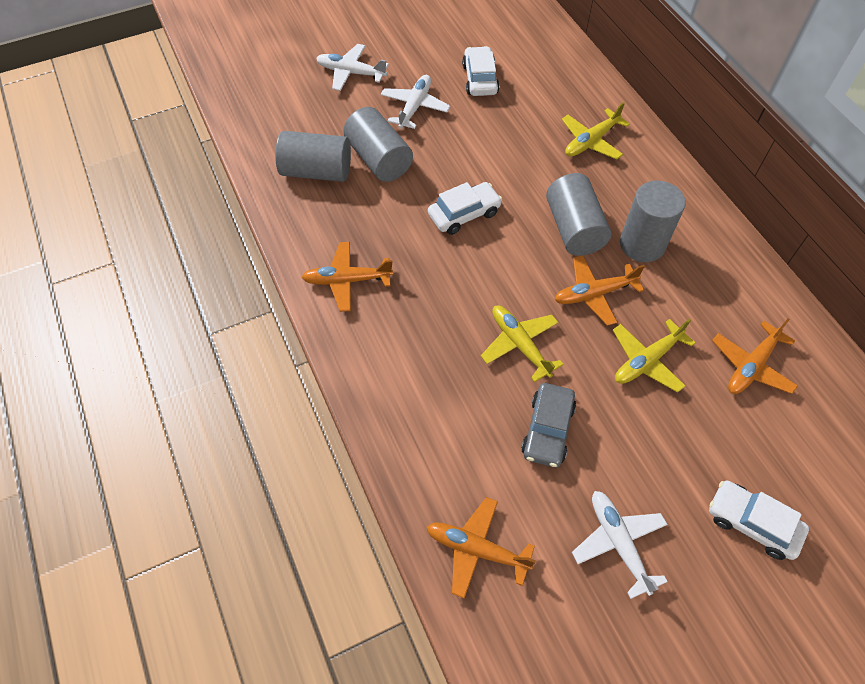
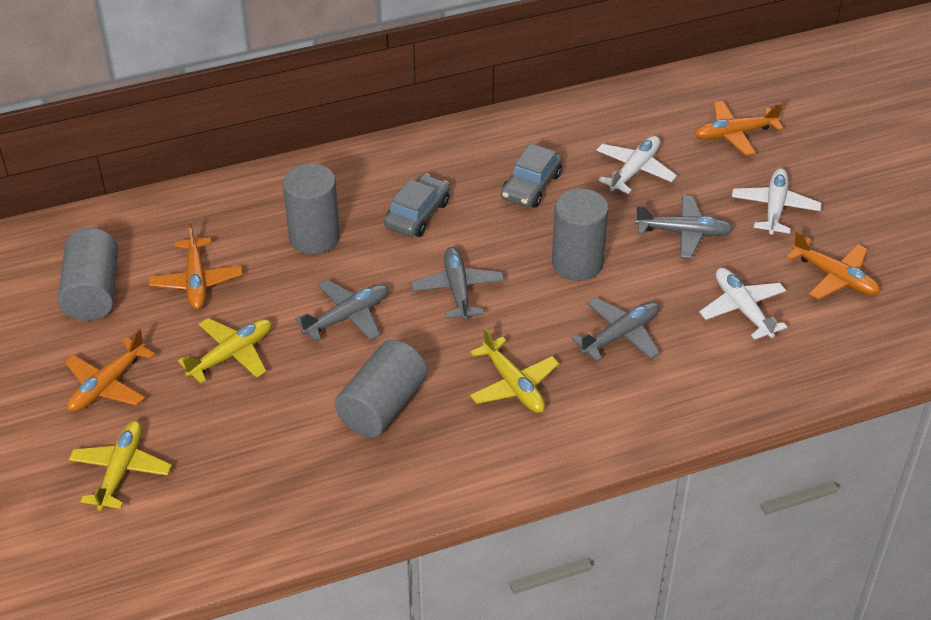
grey car: 1 -> 2
grey plane: 0 -> 4
white car: 3 -> 0

